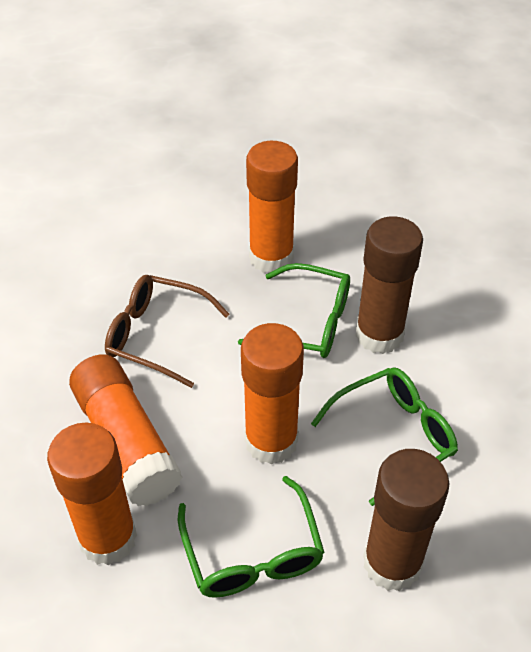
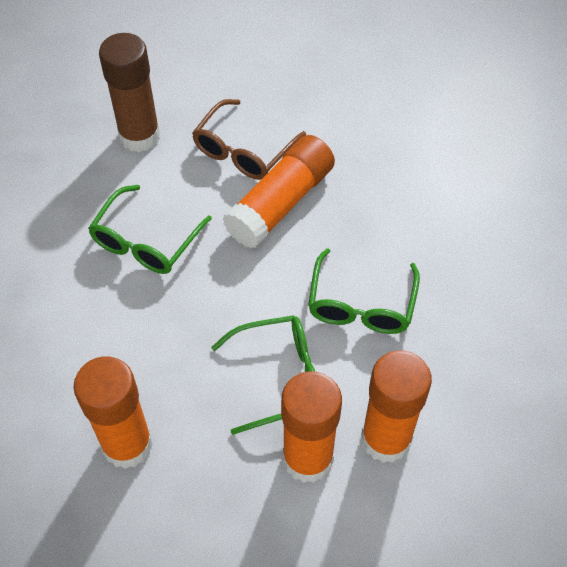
brown glue stick: 2 -> 1

